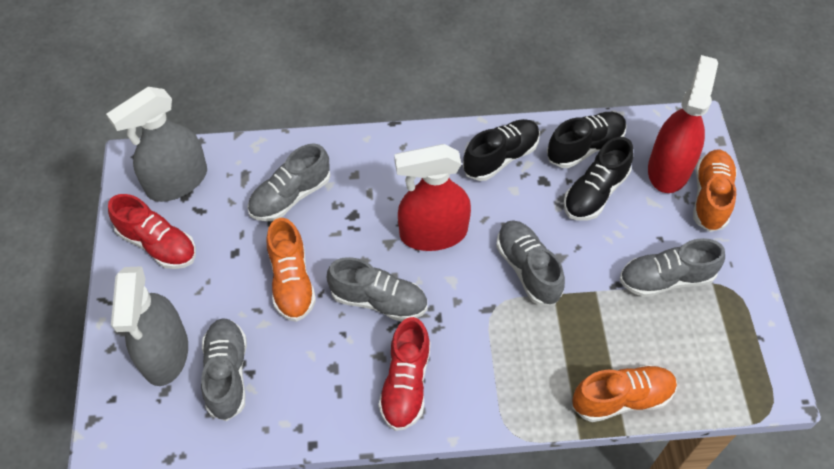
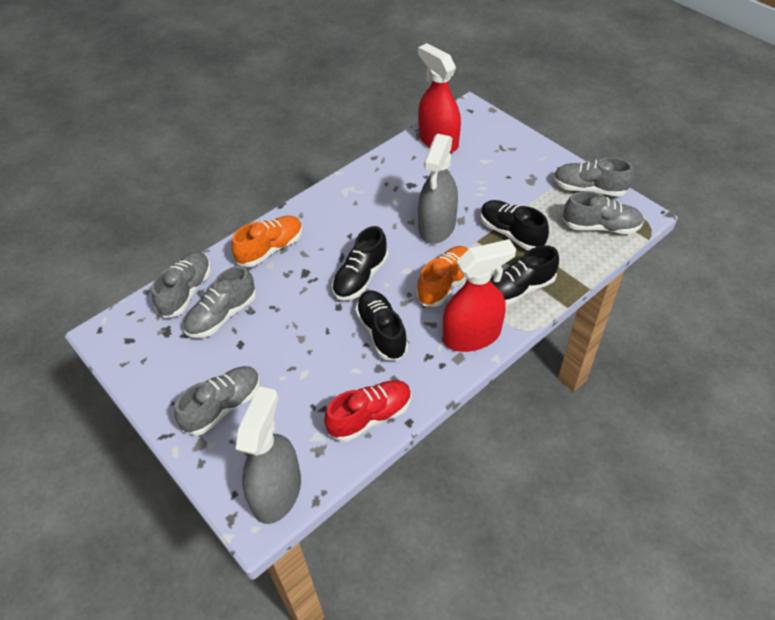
black shoe: 3 -> 4
orange shoe: 3 -> 2
red shoe: 2 -> 1

